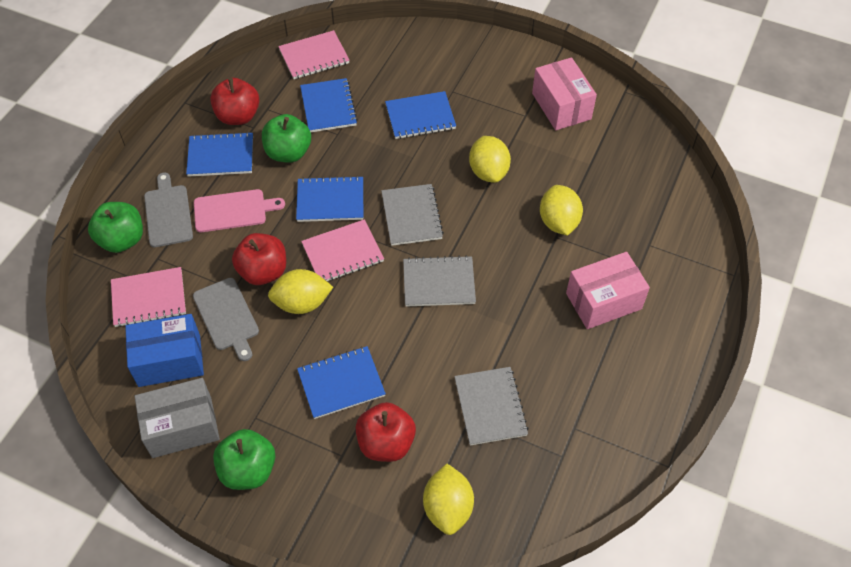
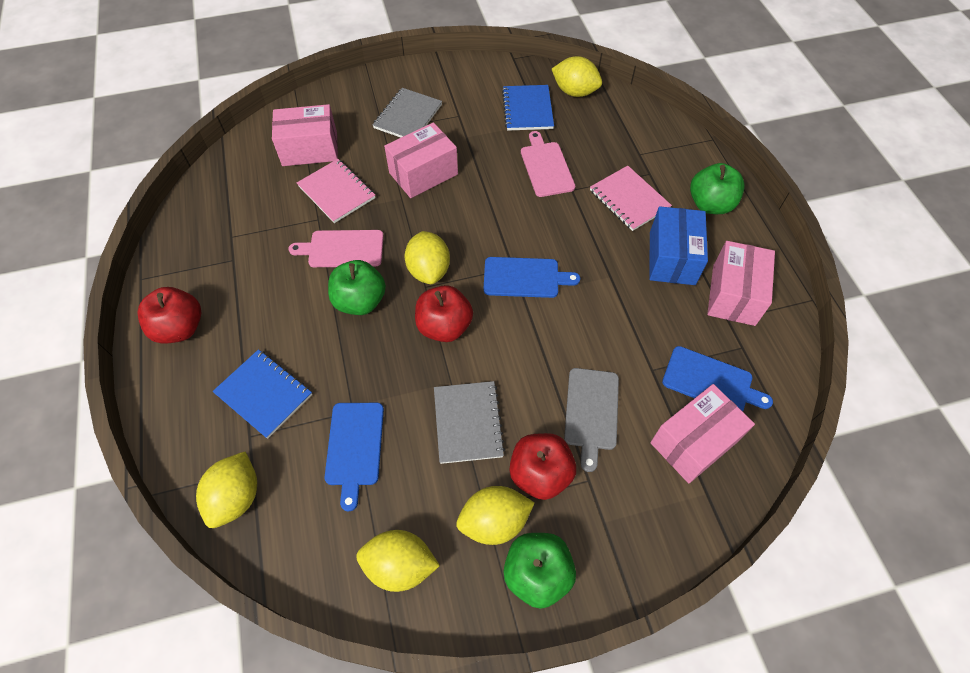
blue cutting board: 0 -> 3
blue notebook: 5 -> 2
grey box: 1 -> 0
grey cutting board: 2 -> 1
grey notebook: 3 -> 2
pink box: 2 -> 4
pink cutting board: 1 -> 2
pink notebook: 3 -> 2
yellow lemon: 4 -> 5

